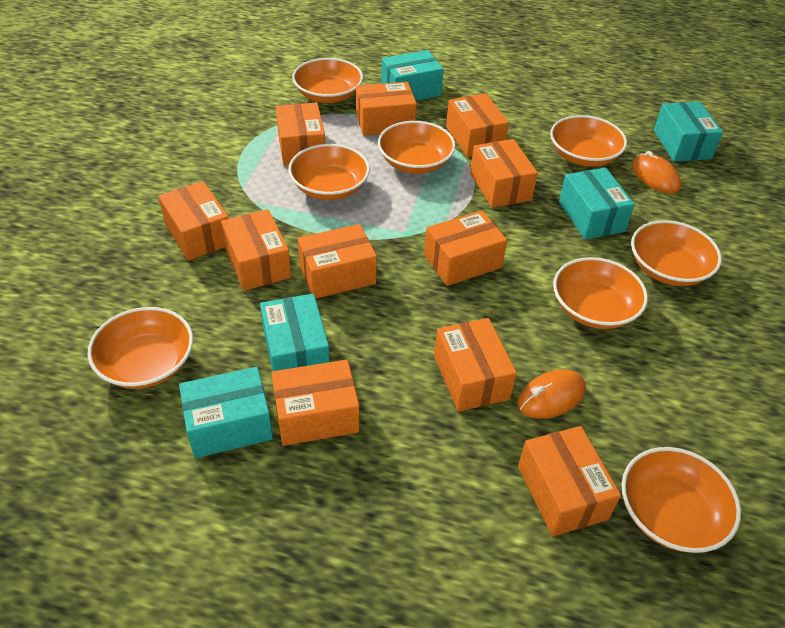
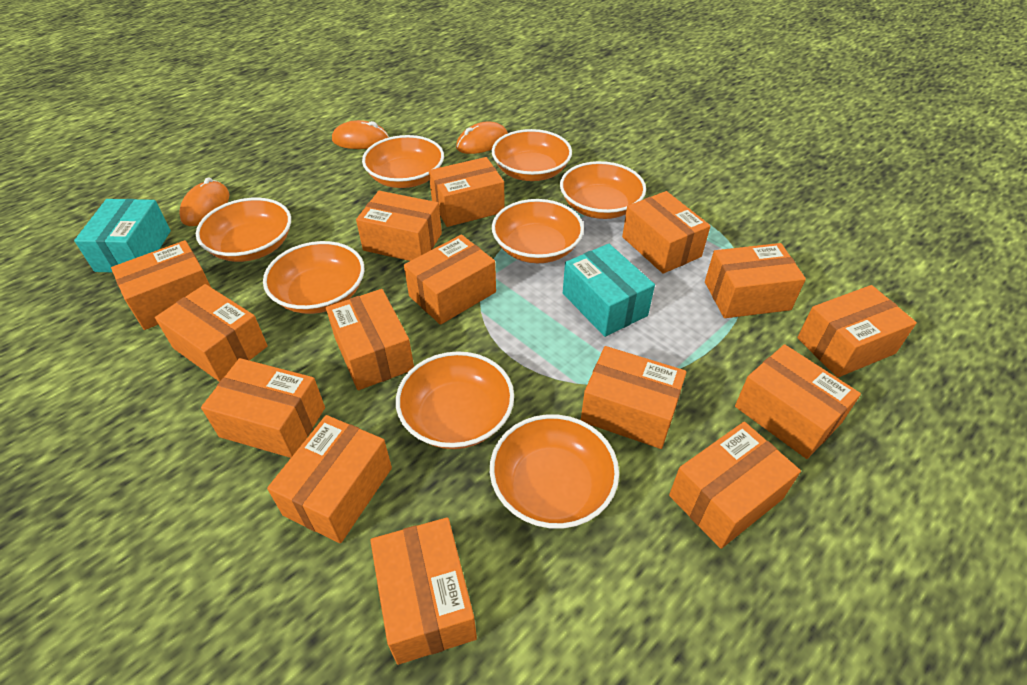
orange box: 11 -> 15
orange mouse: 2 -> 3
turquoise box: 5 -> 2

